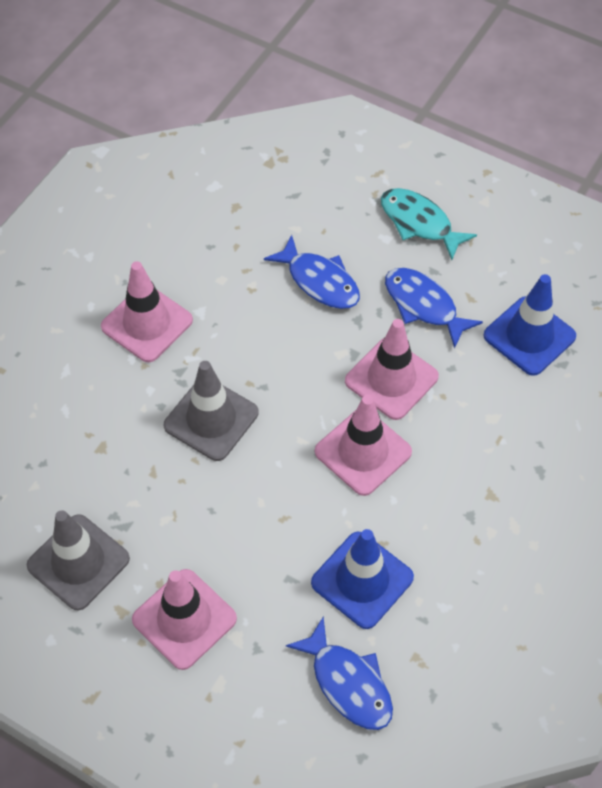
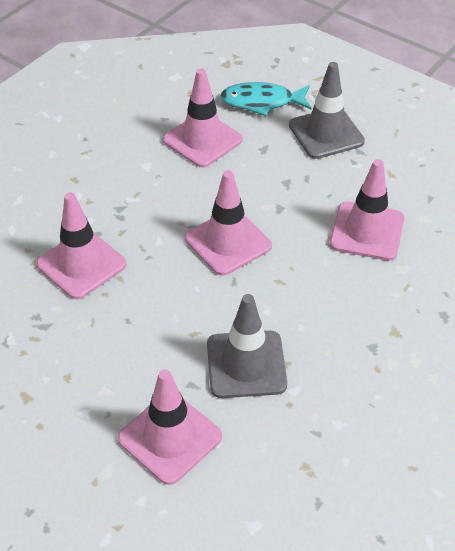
blue fish: 3 -> 0
blue traffic cone: 2 -> 0
pink traffic cone: 4 -> 5

